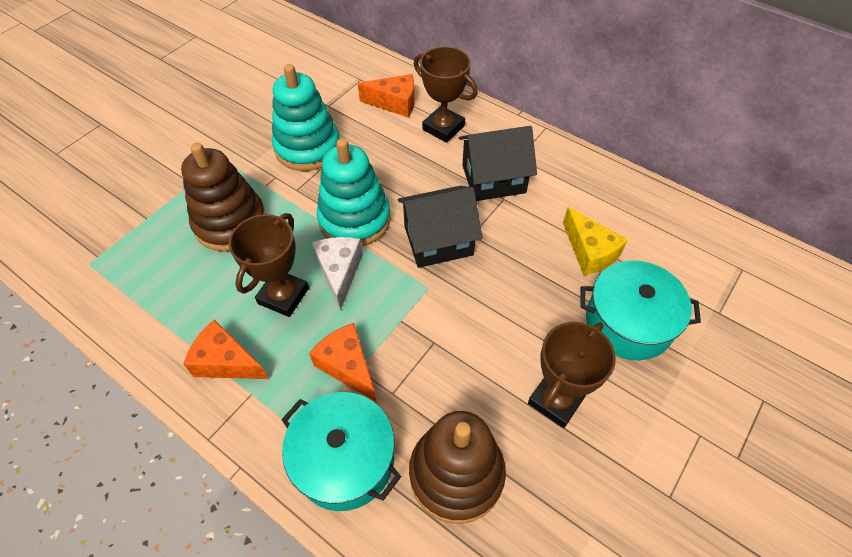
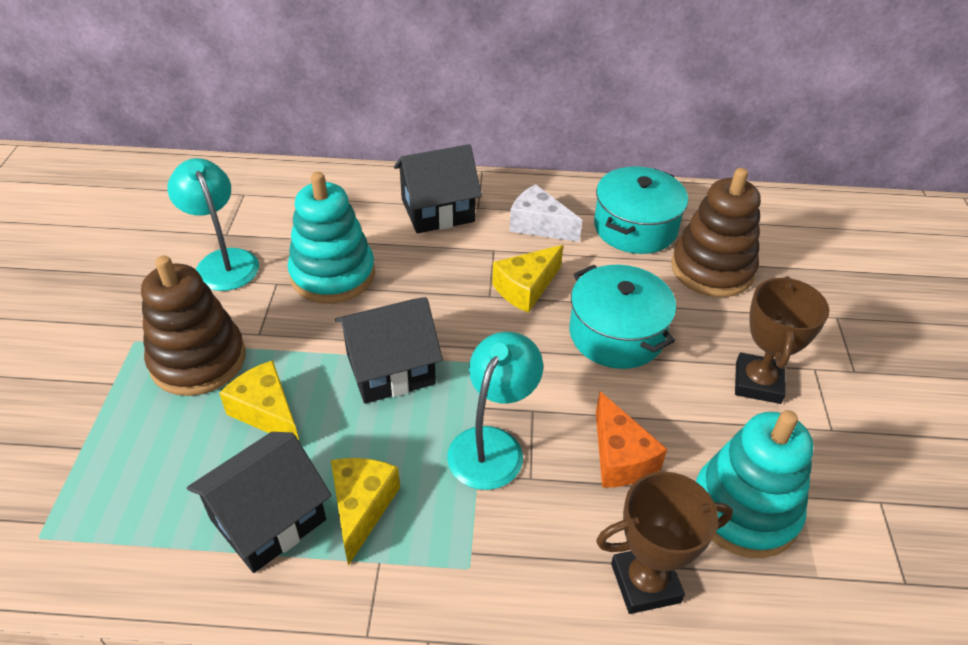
black house: 2 -> 3
brown trophy: 3 -> 2
orange cheese: 3 -> 1
turquoise lamp: 0 -> 2
yellow cheese: 1 -> 3

